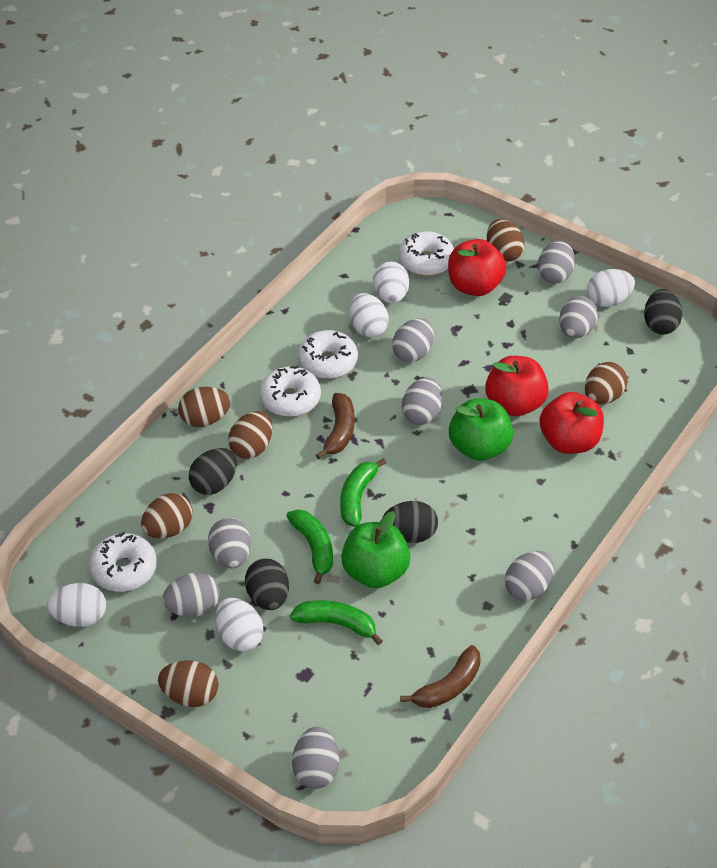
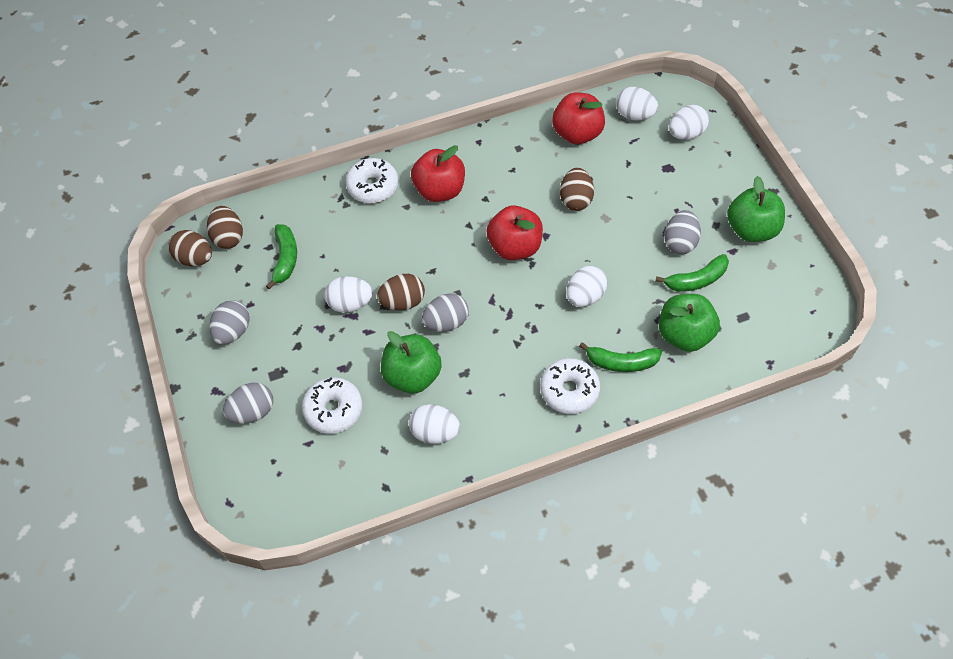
black egg: 4 -> 0
brown banana: 2 -> 0
brown egg: 6 -> 4
green apple: 2 -> 3
grey egg: 8 -> 4
white donut: 4 -> 3

